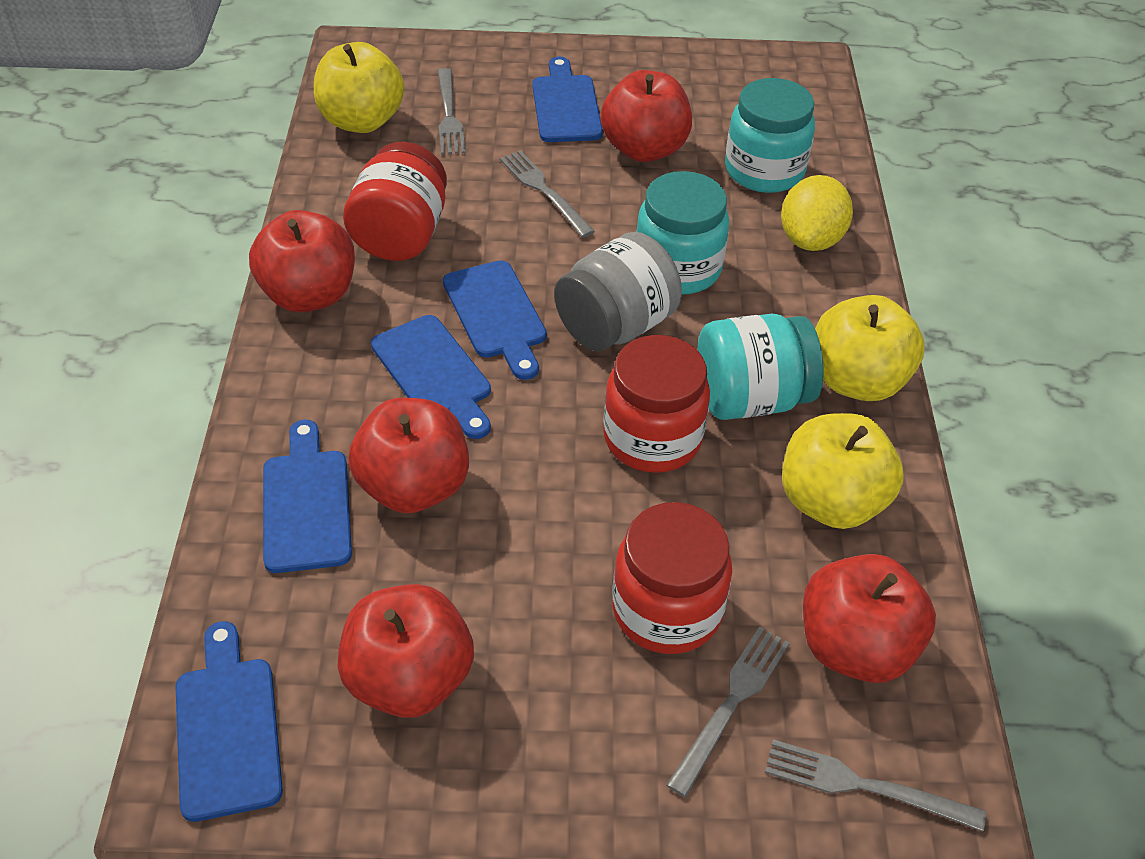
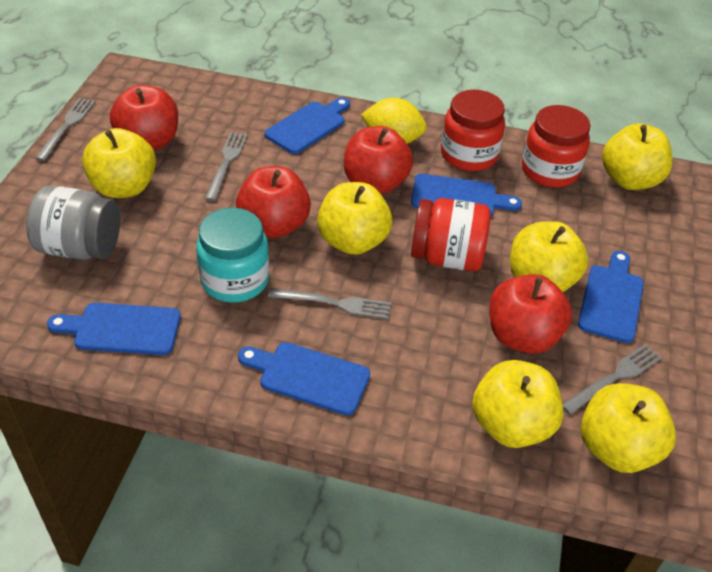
red apple: 5 -> 4
turquoise jar: 3 -> 1
yellow apple: 3 -> 6

